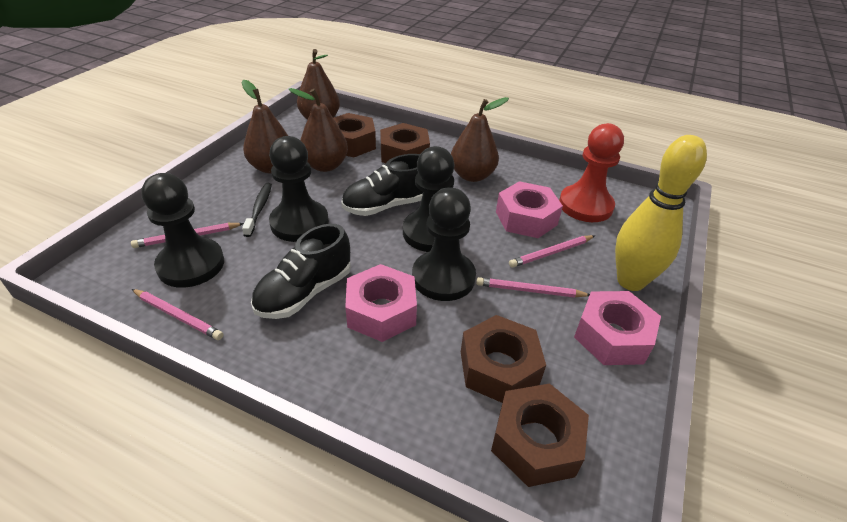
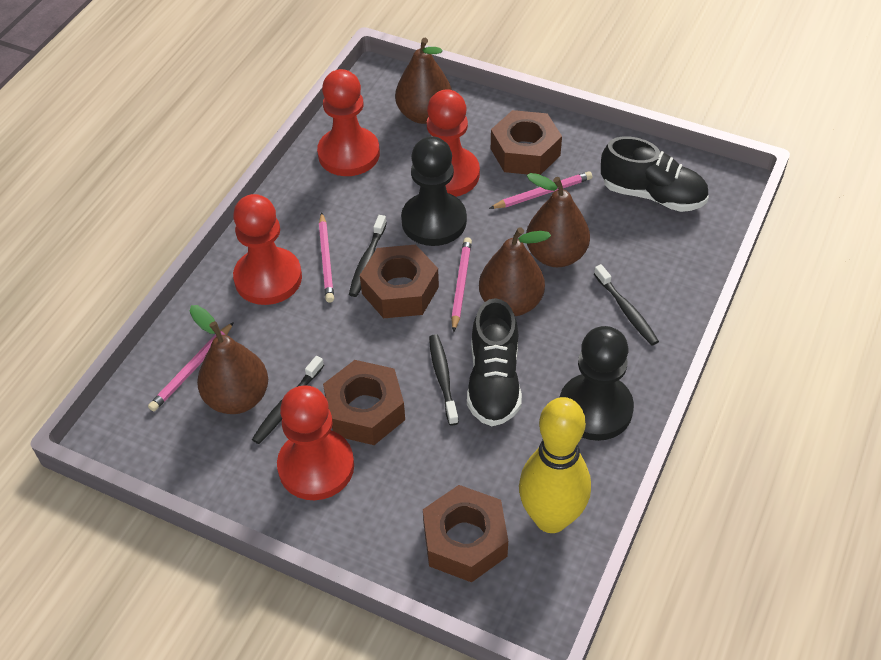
black pawn: 4 -> 2
black toothbrush: 1 -> 4
pink nut: 3 -> 0
red pawn: 1 -> 4

